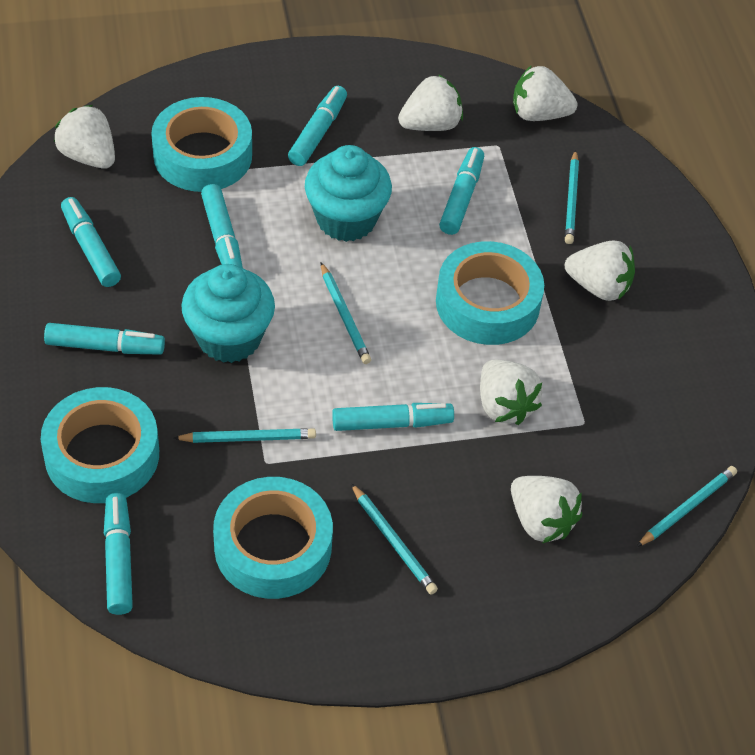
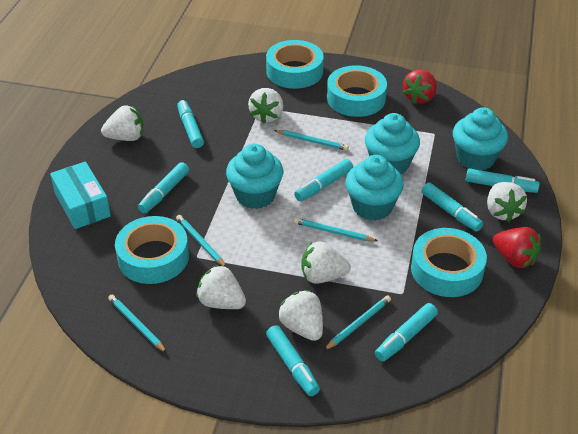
red strawberry: 0 -> 2
turquoise box: 0 -> 1
turquoise cupcake: 2 -> 4

